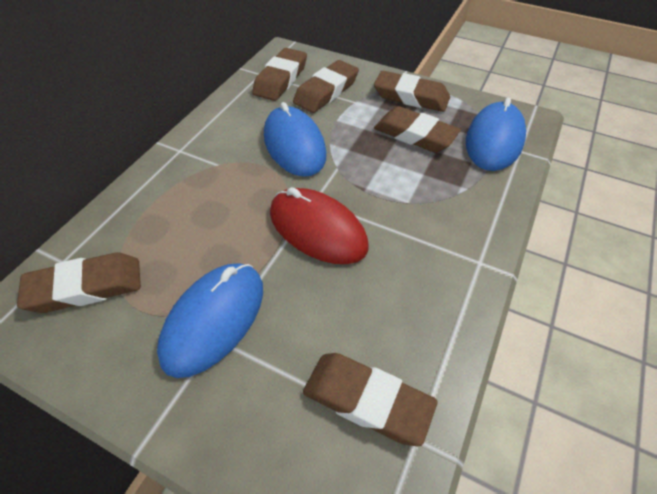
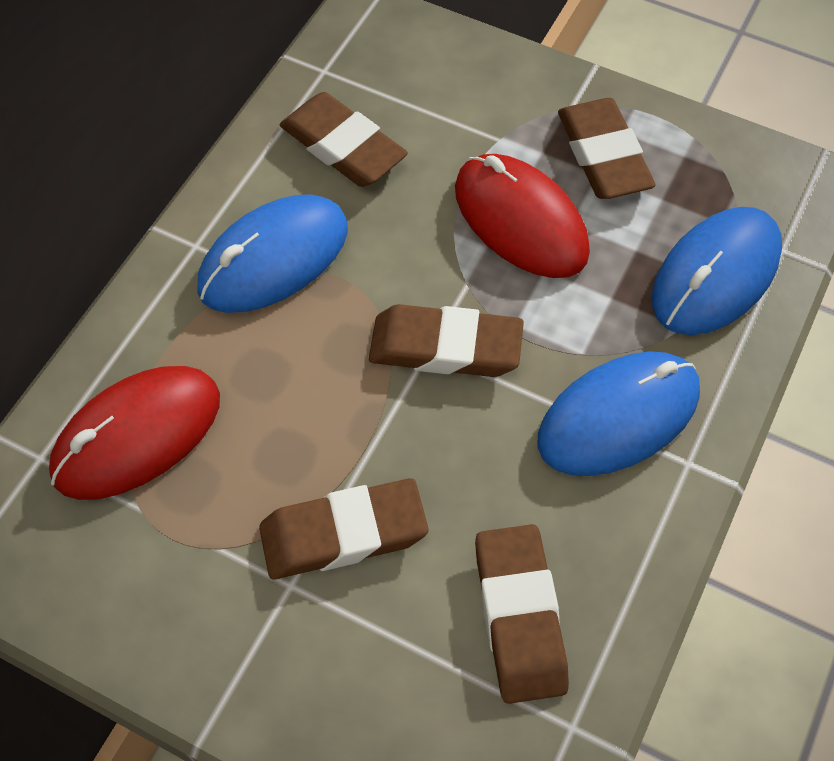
brown eraser: 6 -> 5
red mouse: 1 -> 2

